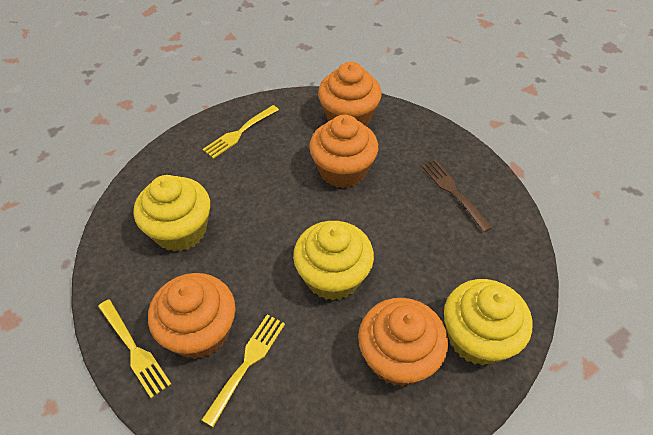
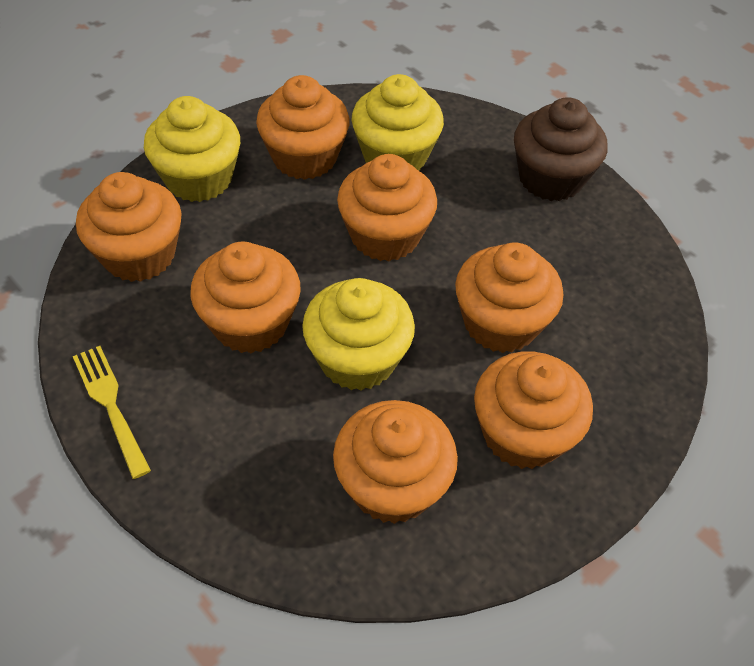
brown cupcake: 0 -> 1
brown fork: 1 -> 0
orange cupcake: 4 -> 7
yellow fork: 3 -> 1

